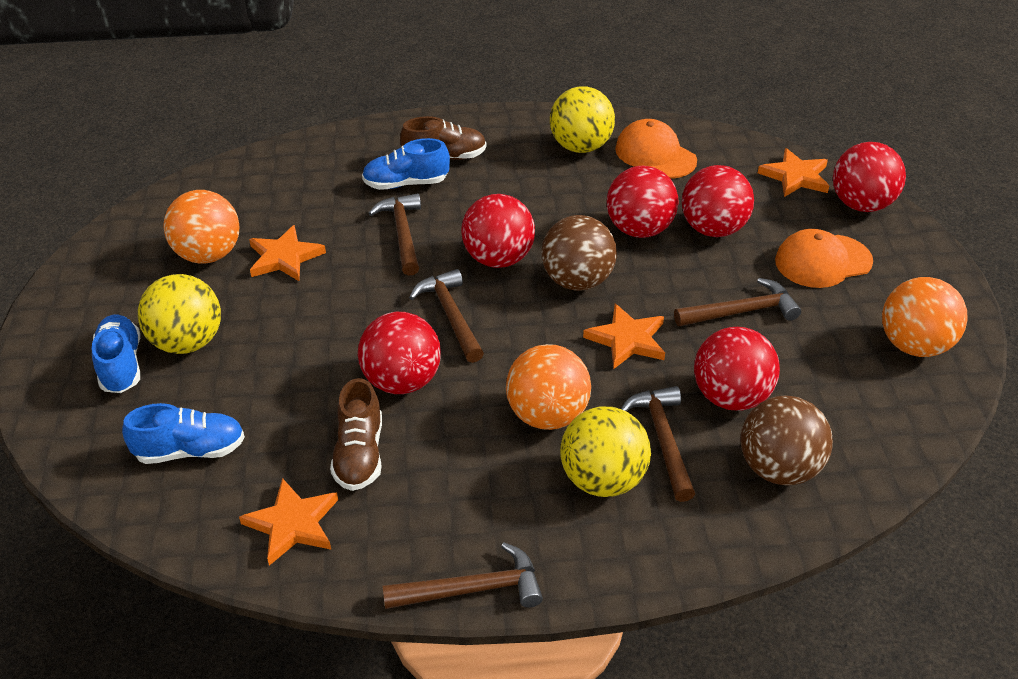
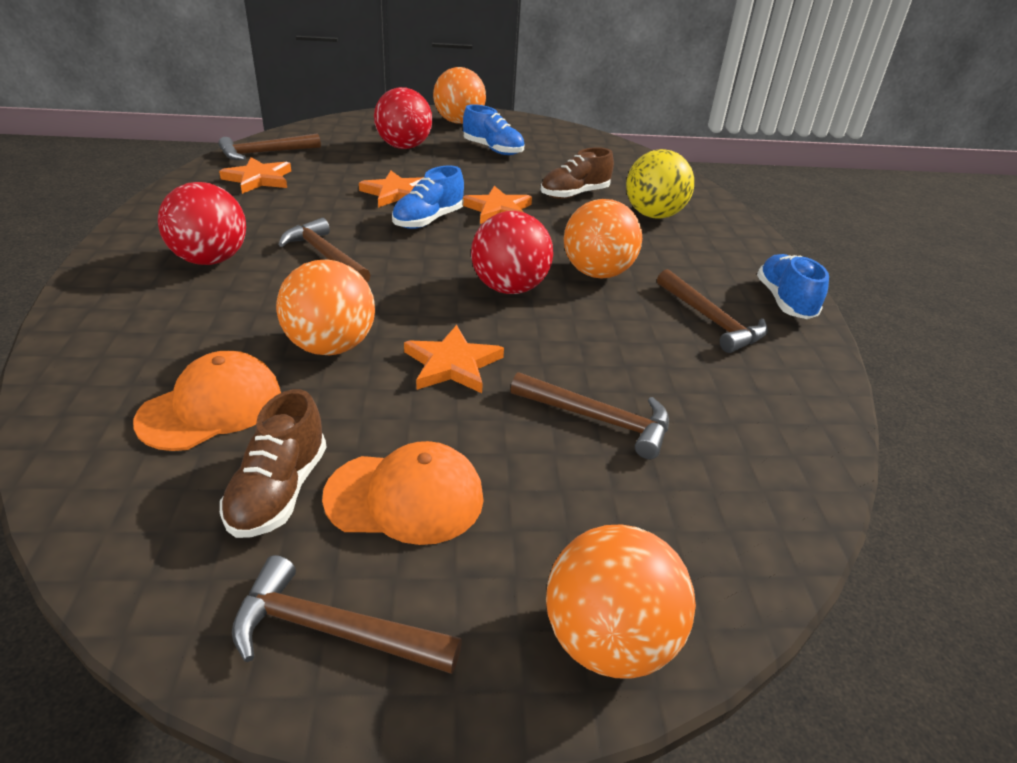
brown ball: 2 -> 0
orange ball: 3 -> 4
red ball: 6 -> 3
yellow ball: 3 -> 1

